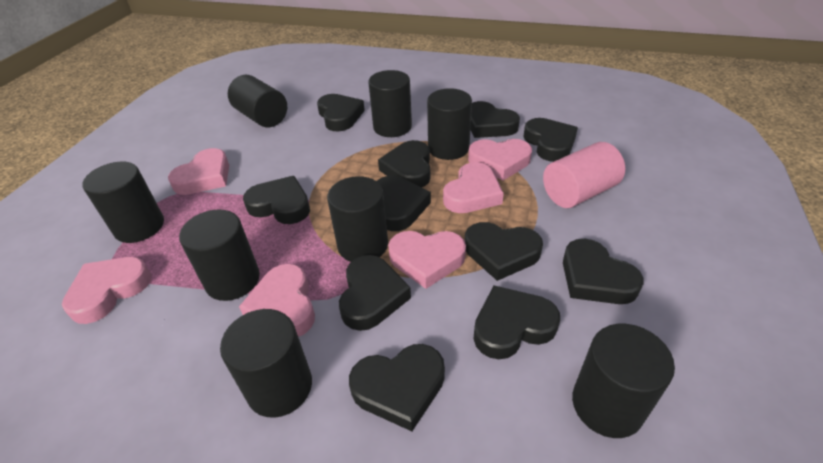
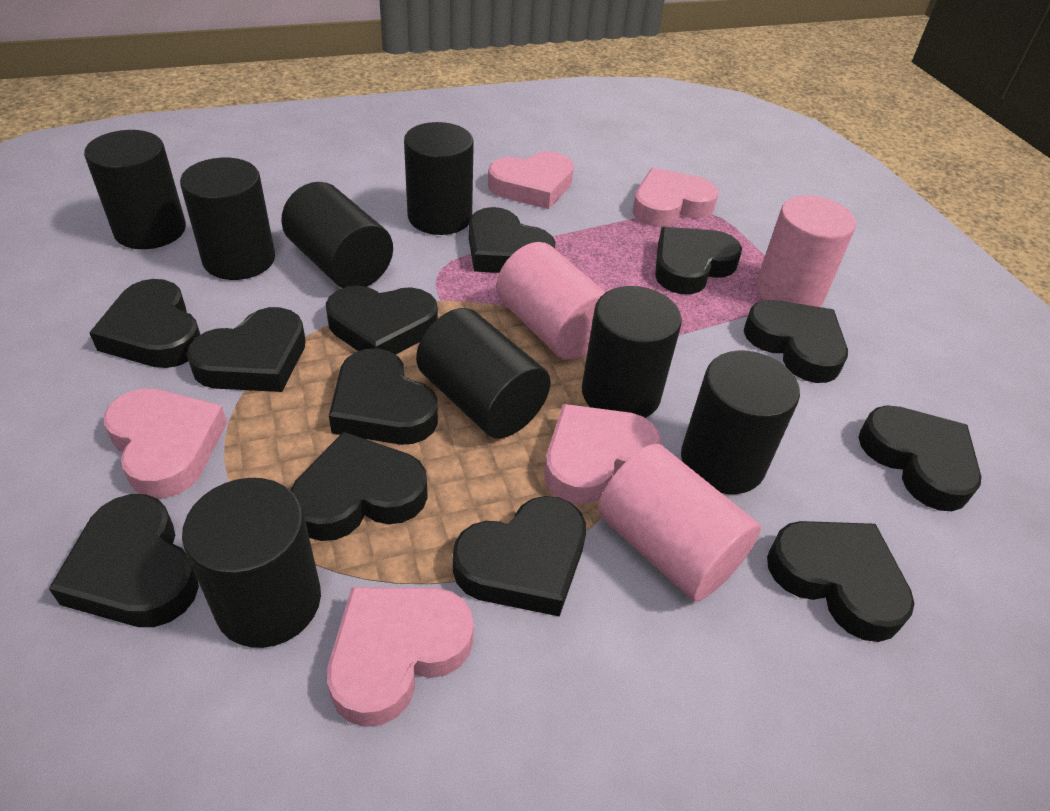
black heart: 11 -> 12
pink cylinder: 1 -> 3
pink heart: 6 -> 5

